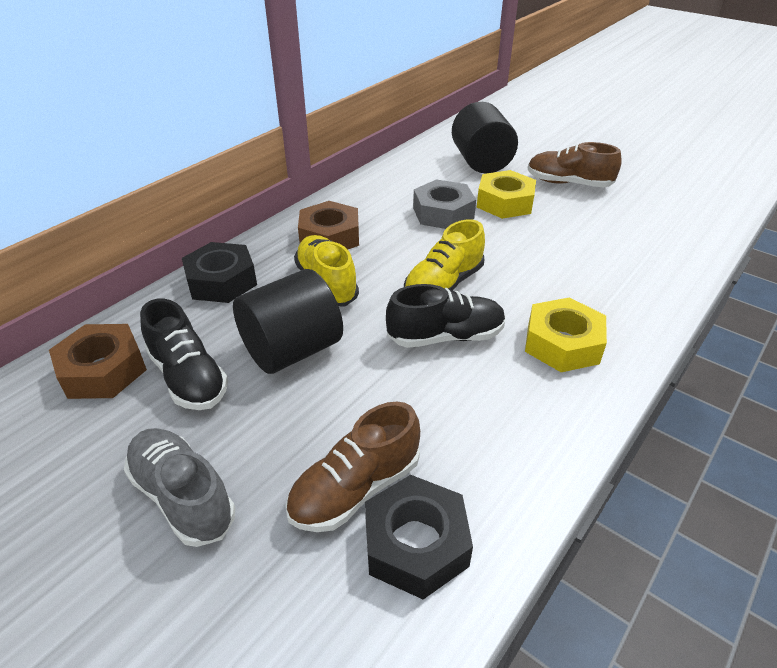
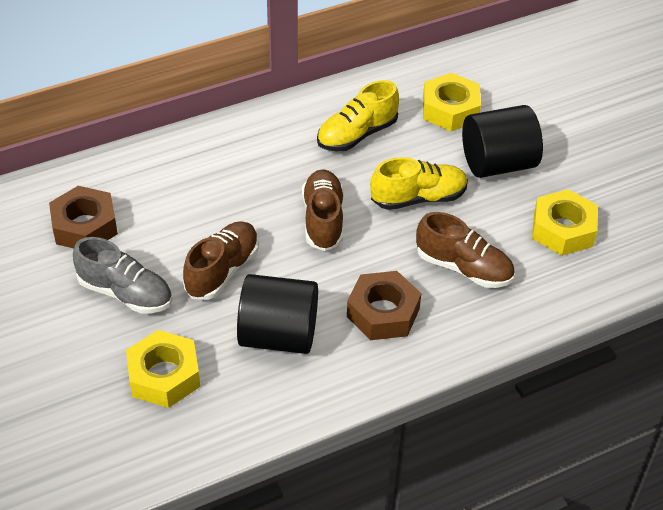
black nut: 2 -> 0
black shoe: 2 -> 0
brown shoe: 2 -> 3
grey nut: 1 -> 0
yellow nut: 2 -> 3

